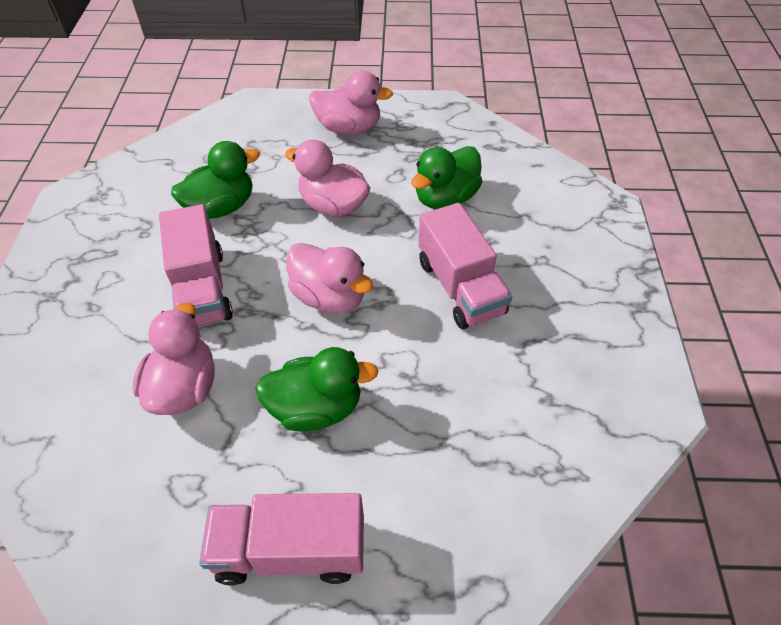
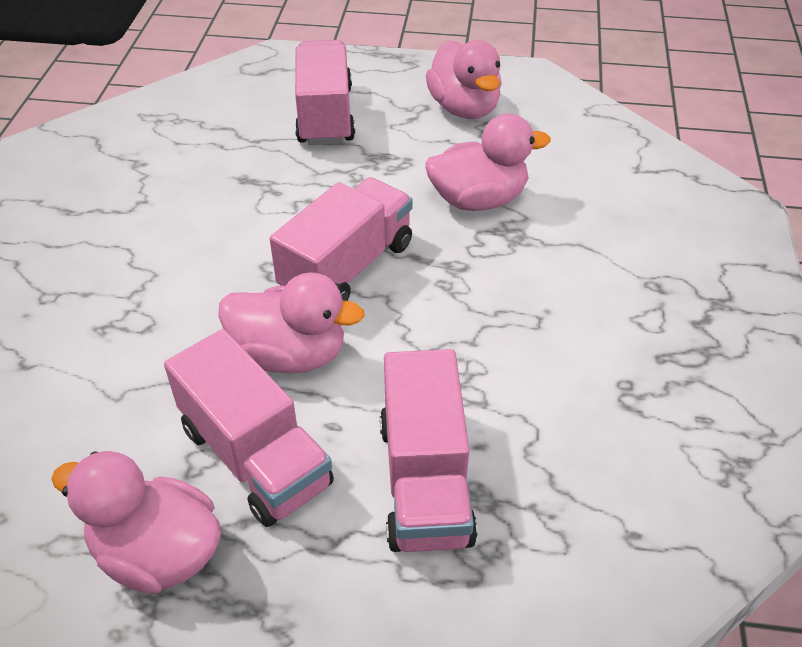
green duck: 3 -> 0
pink truck: 3 -> 4

